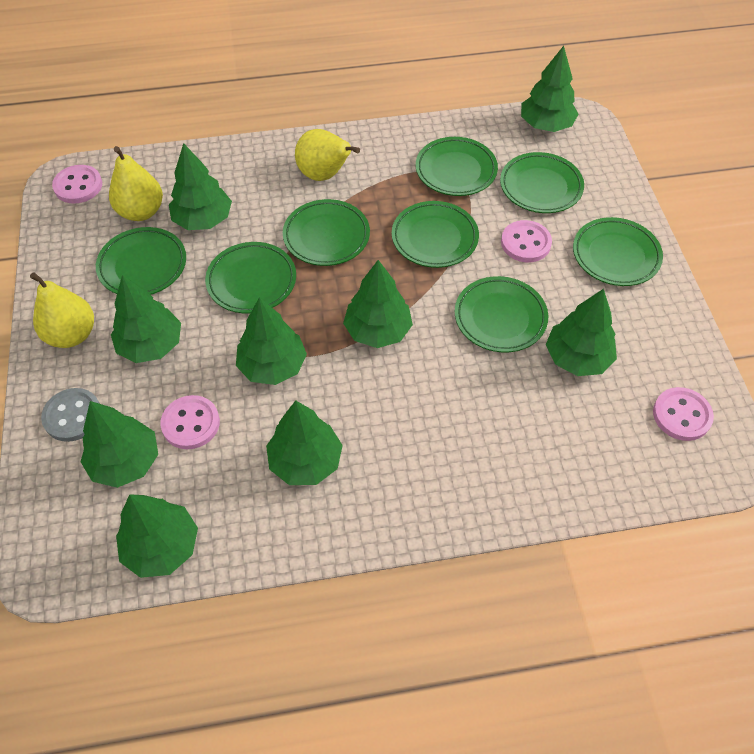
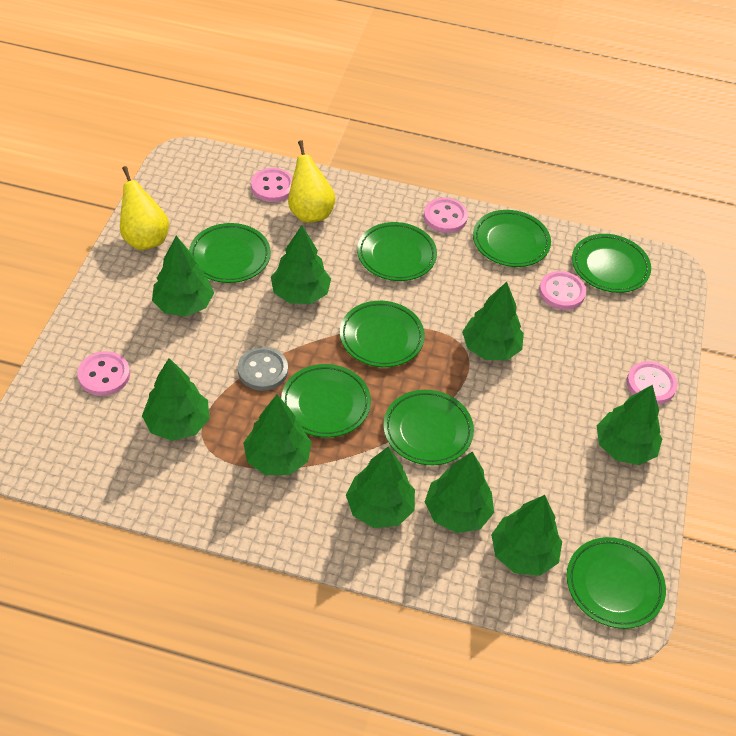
pink button: 4 -> 5
yellow pear: 3 -> 2

